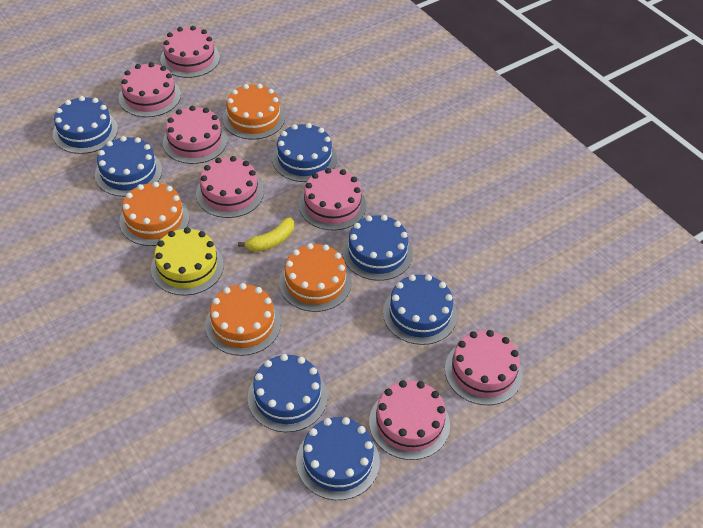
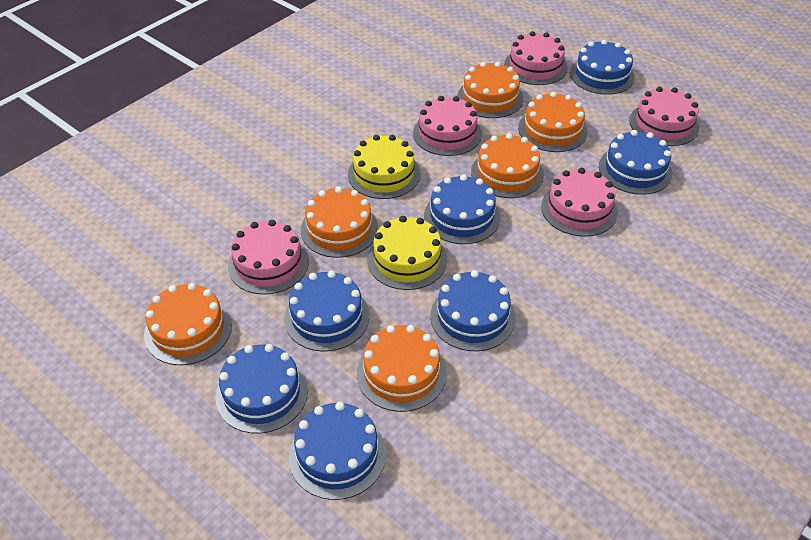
orange cake: 4 -> 6
pink cake: 7 -> 5
yellow banana: 1 -> 0
yellow cake: 1 -> 2

